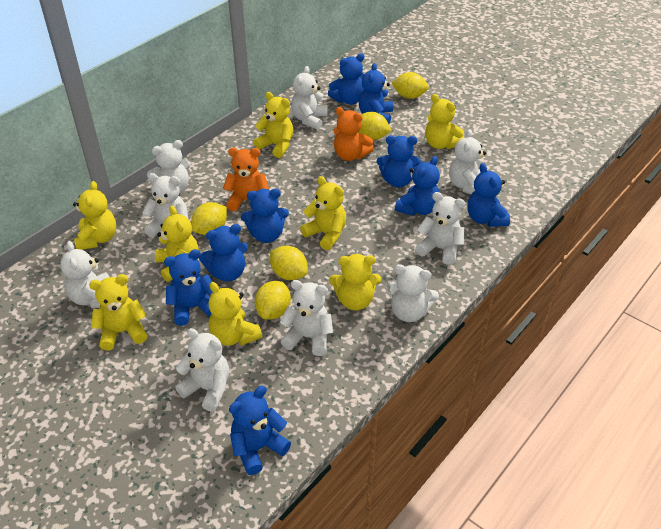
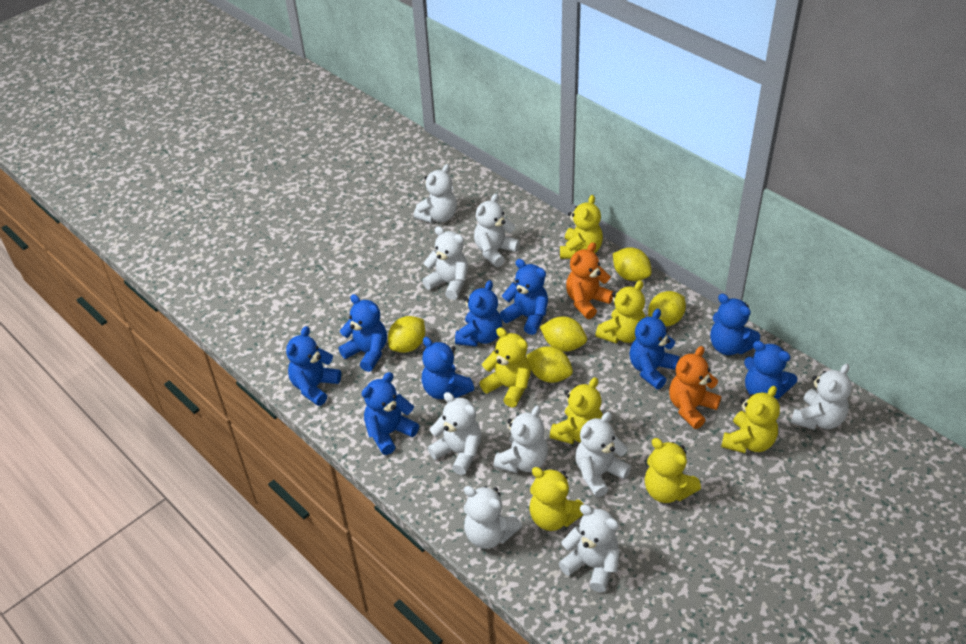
yellow teddy bear: 8 -> 7

